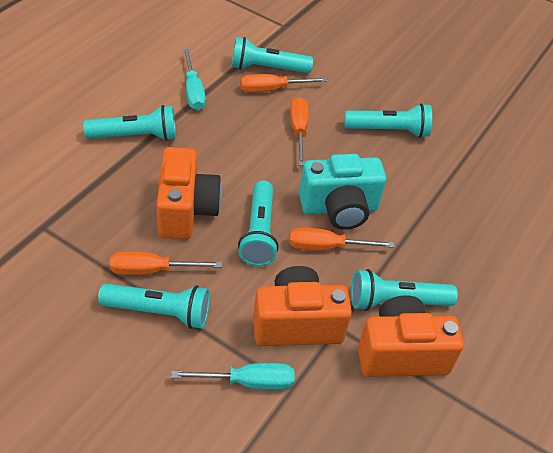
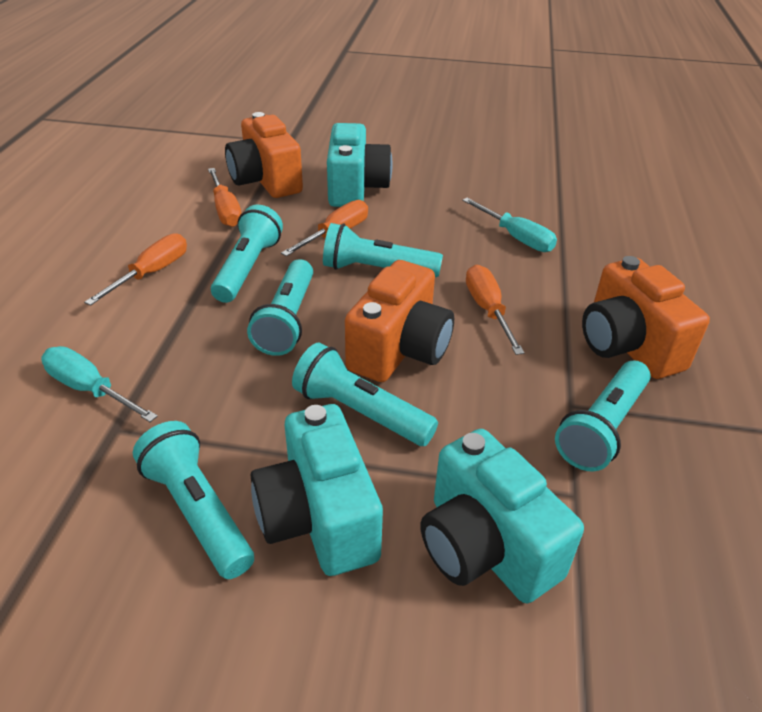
turquoise camera: 1 -> 3

